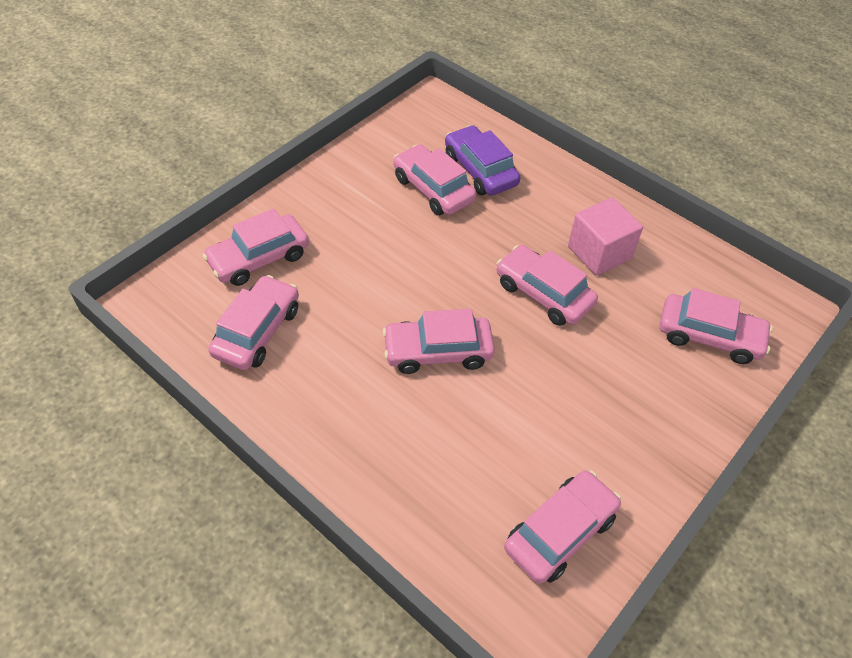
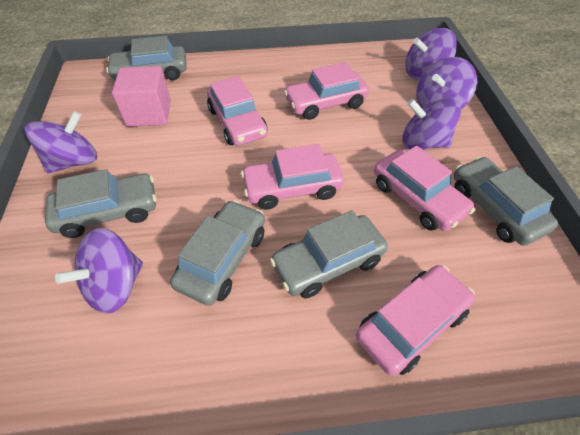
grey car: 0 -> 5
pink car: 7 -> 5
purple car: 1 -> 0
purple spinning top: 0 -> 5

